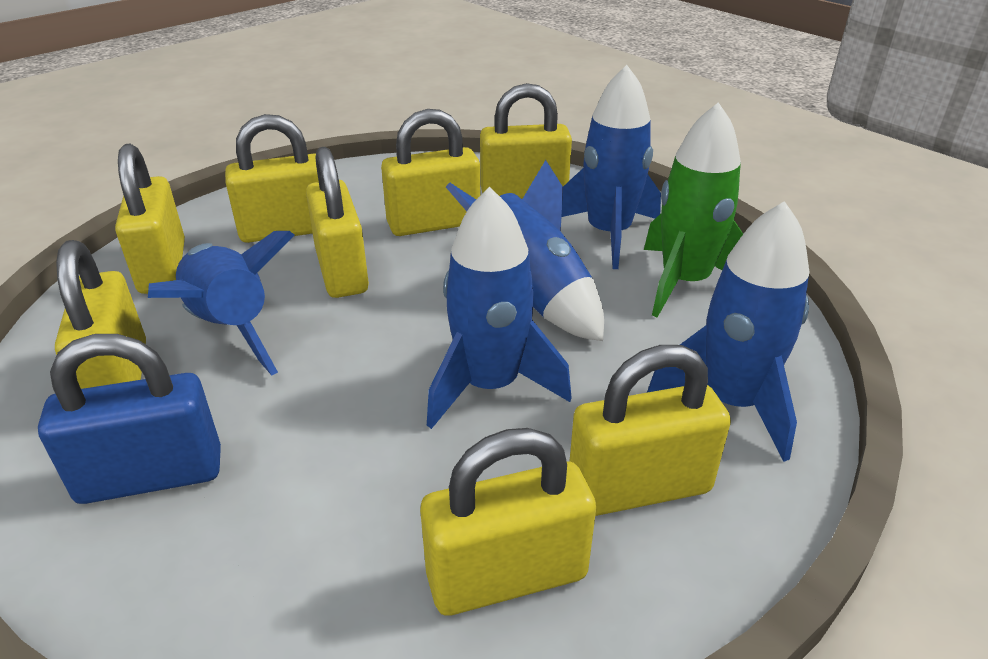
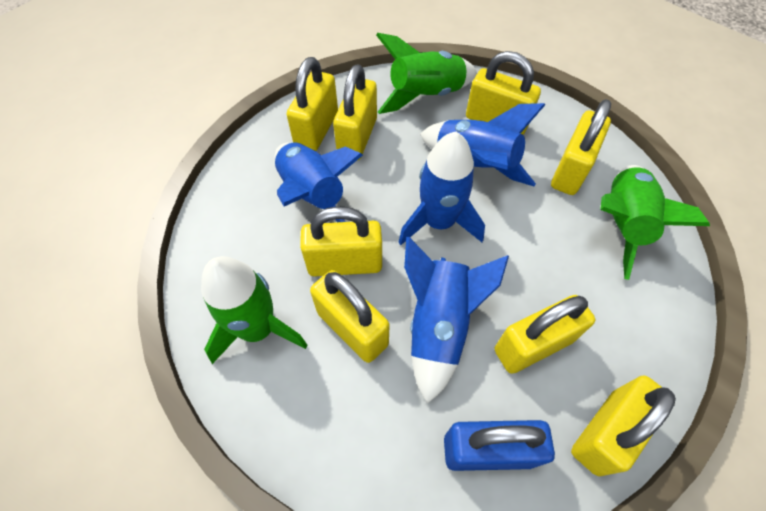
blue rocket: 5 -> 4
green rocket: 1 -> 3

